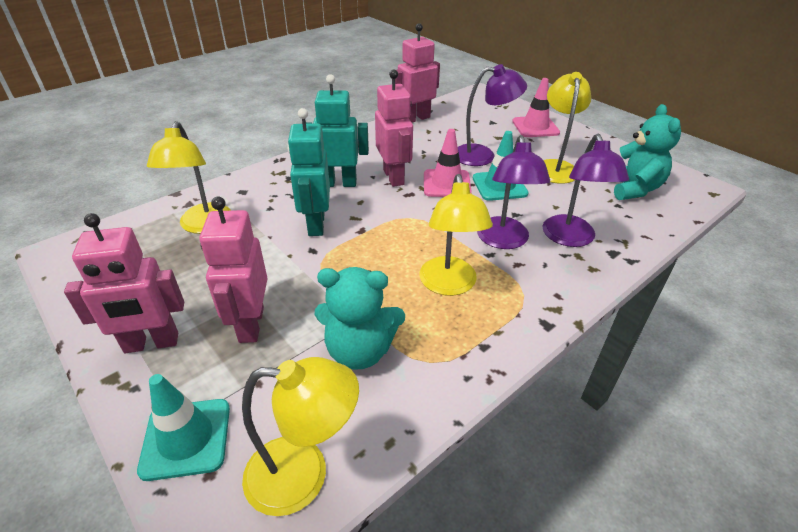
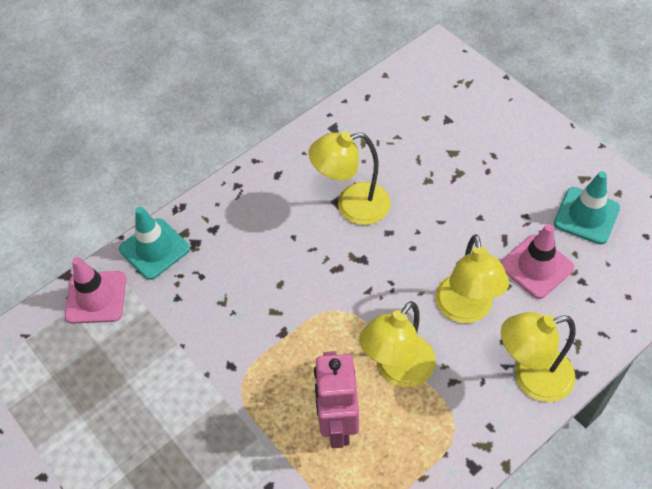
pink robot: 4 -> 1
purple lamp: 3 -> 0
turquoise robot: 2 -> 0
turquoise teddy bear: 2 -> 0

